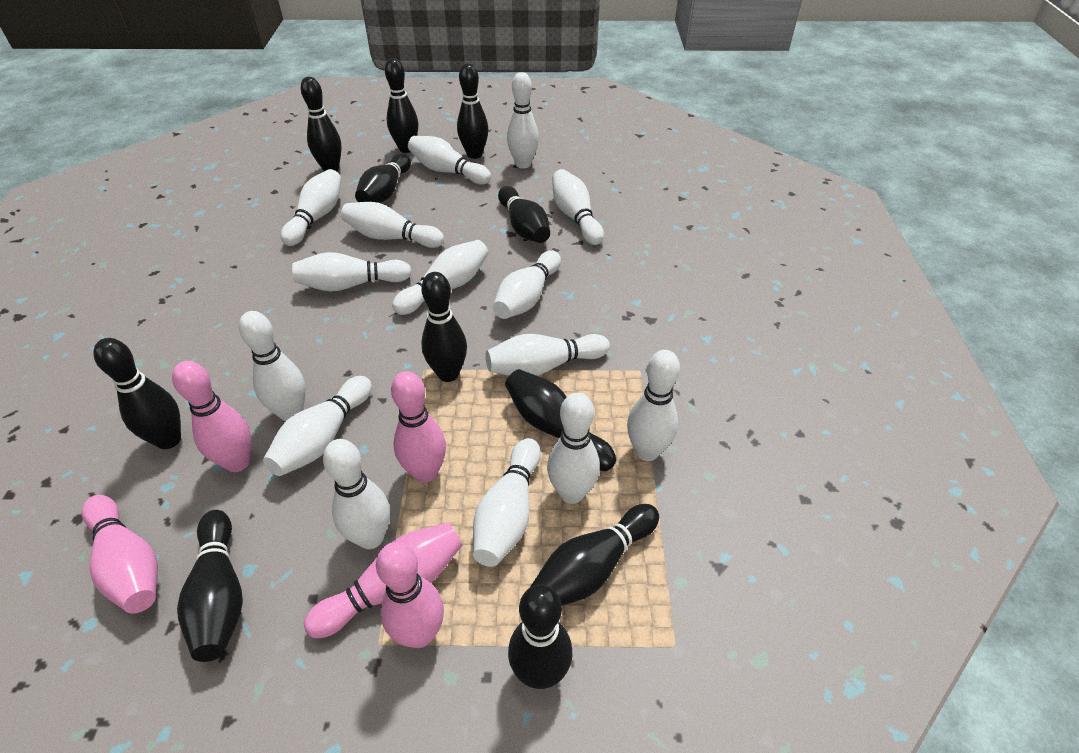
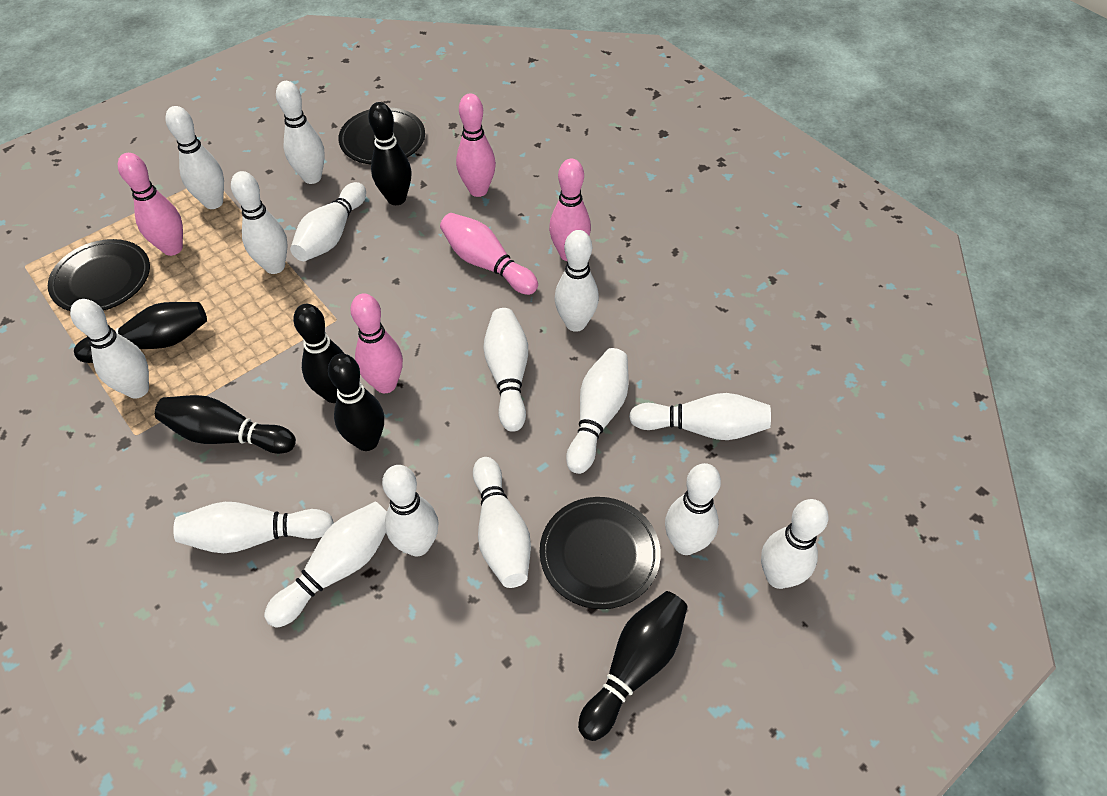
black bowling pin: 11 -> 6
black plate: 0 -> 3

